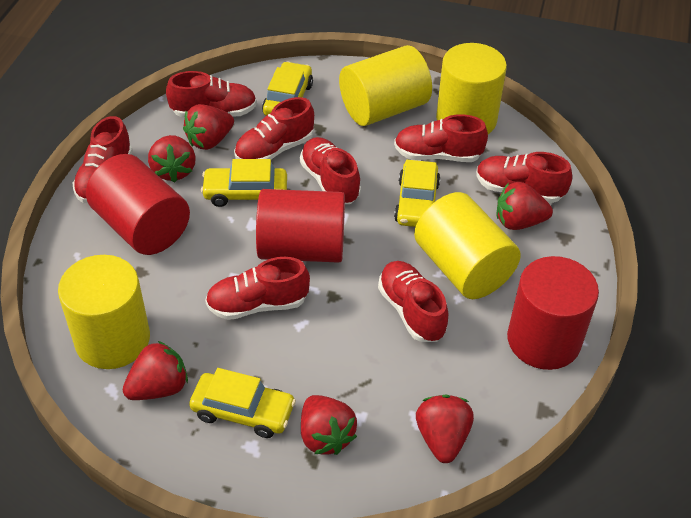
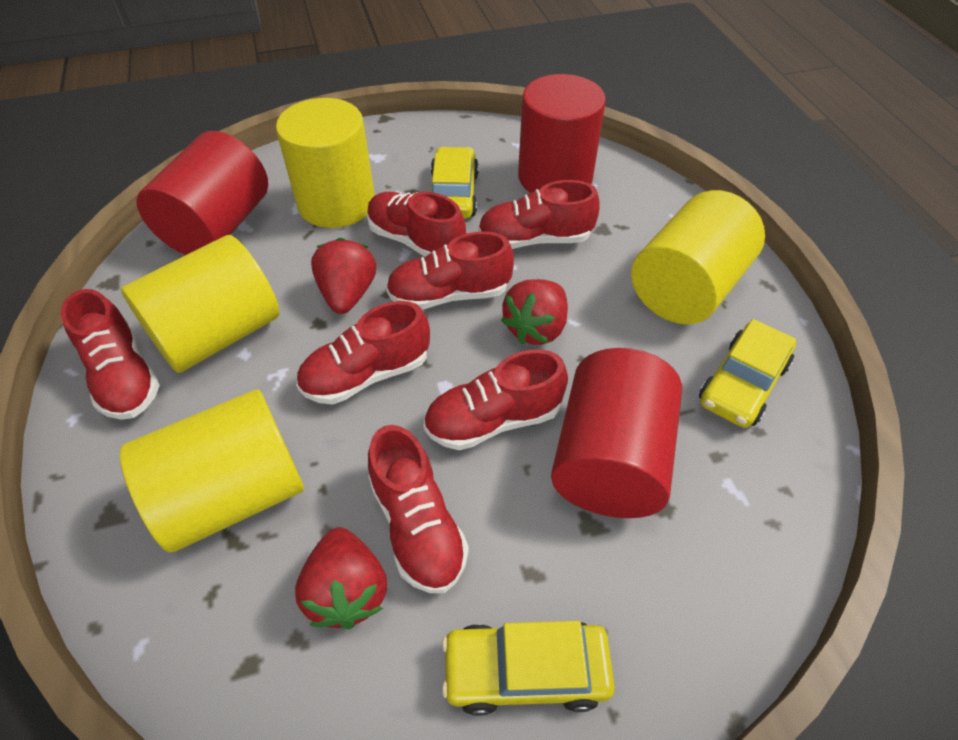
red shoe: 8 -> 7
red strawberry: 6 -> 3
yellow car: 4 -> 3

